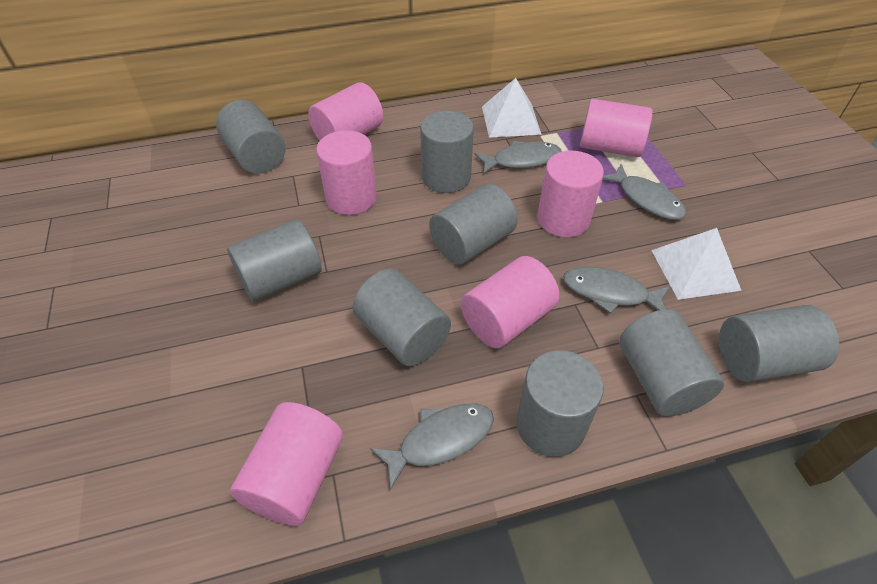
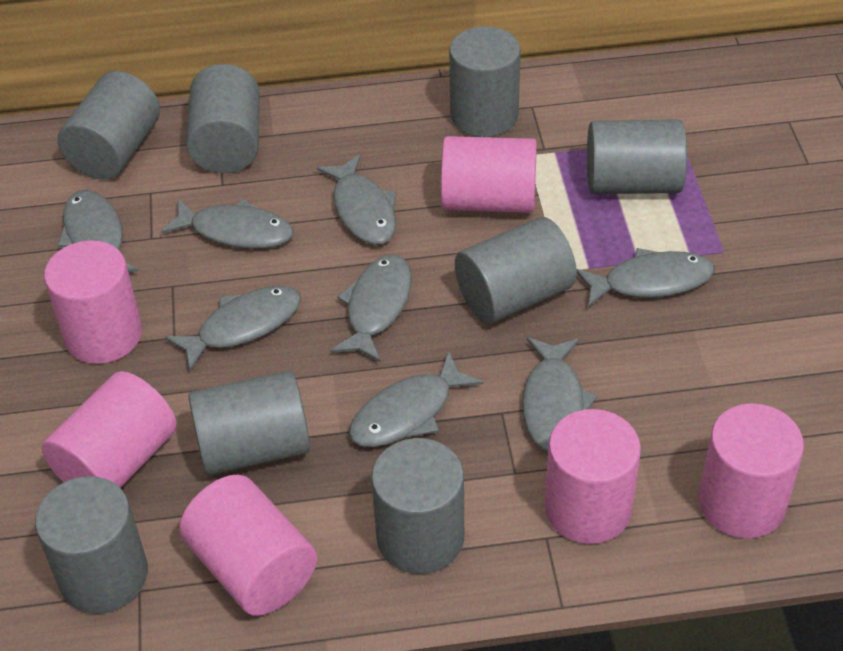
grey fish: 4 -> 8
white pyramid: 2 -> 0

